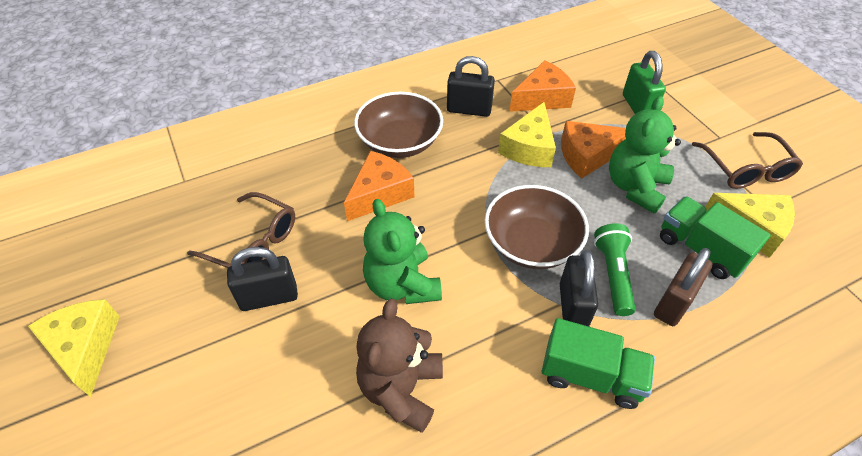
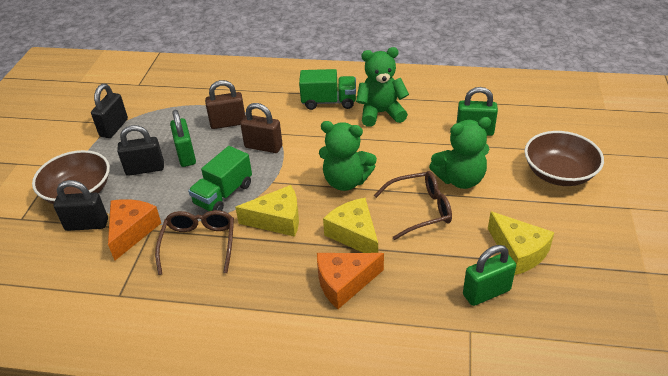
brown padlock: 1 -> 2
brown teddy bear: 1 -> 0
green flashlight: 1 -> 0
green padlock: 1 -> 3
green teddy bear: 2 -> 3
orange cheese: 3 -> 2

